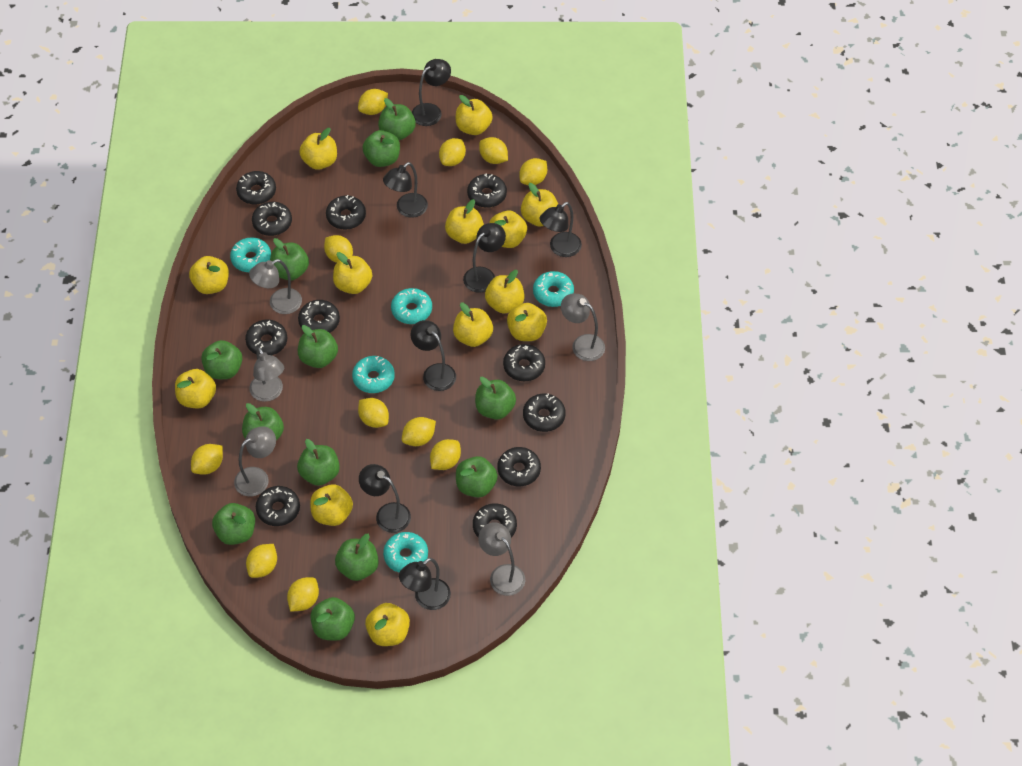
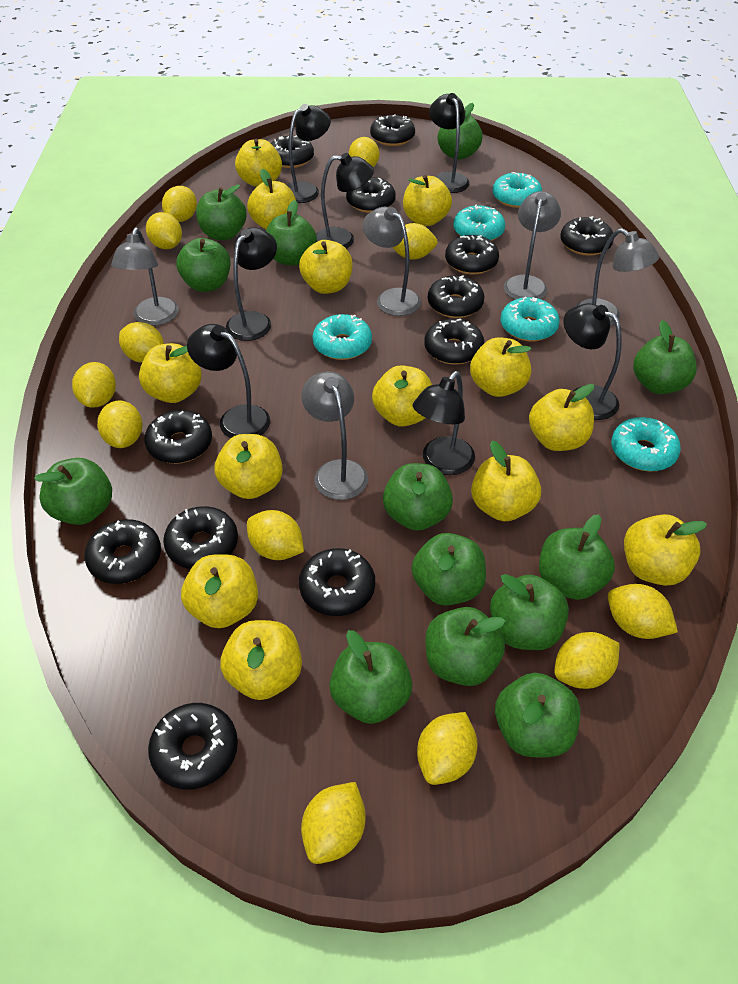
black donut: 11 -> 12
green apple: 12 -> 13
yellow lemon: 11 -> 12

